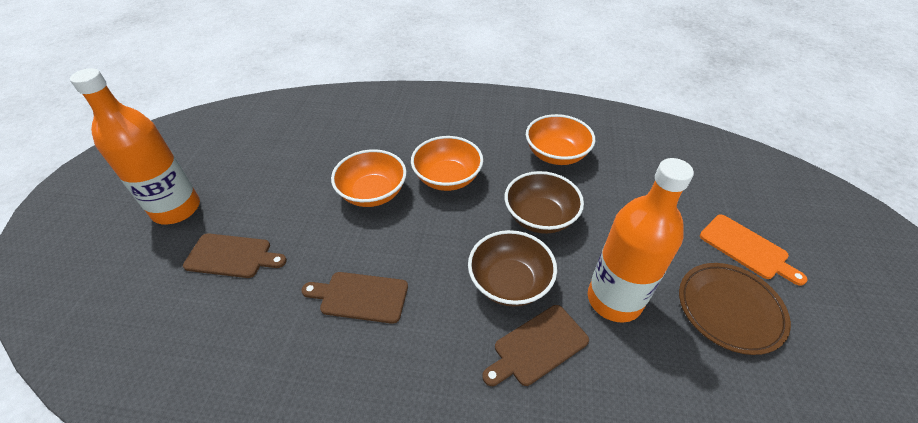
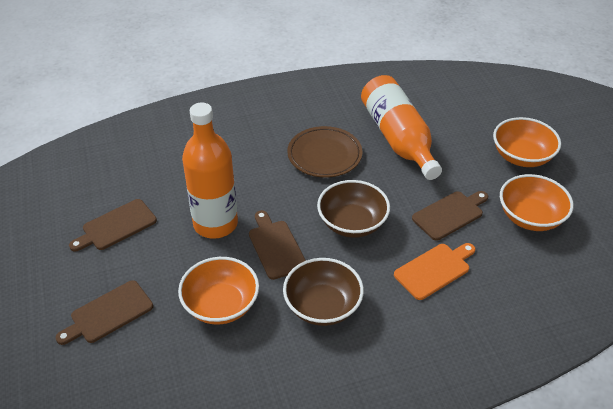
brown cutting board: 3 -> 4

